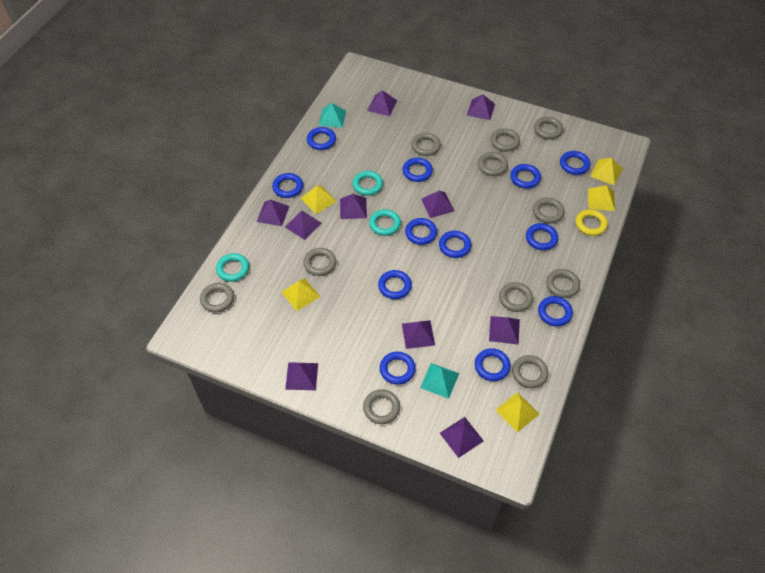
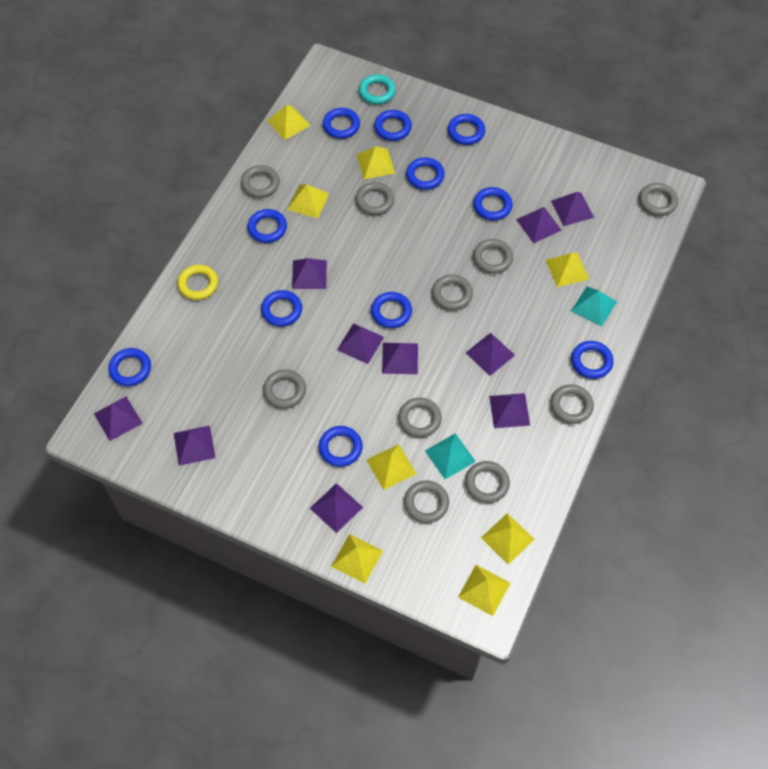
blue ring: 12 -> 11
grey ring: 11 -> 10
turquoise ring: 3 -> 1
yellow pyramid: 5 -> 8

